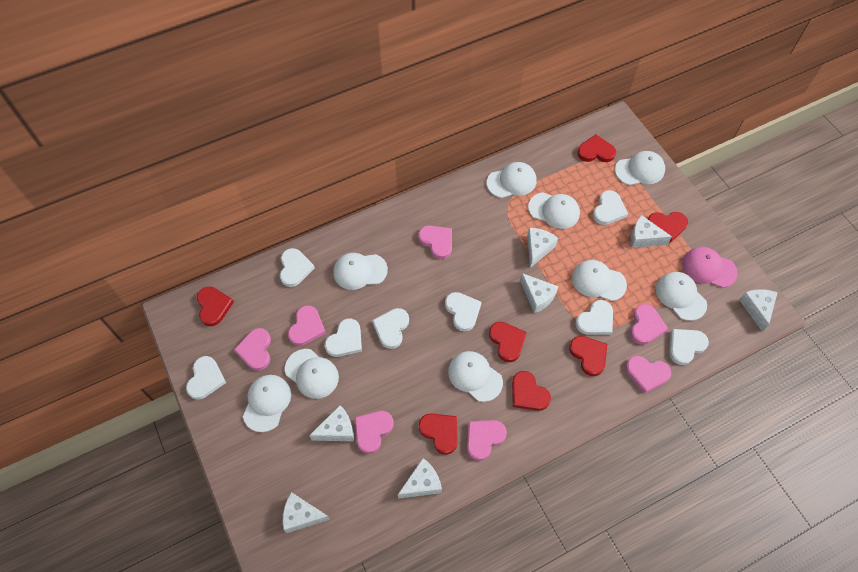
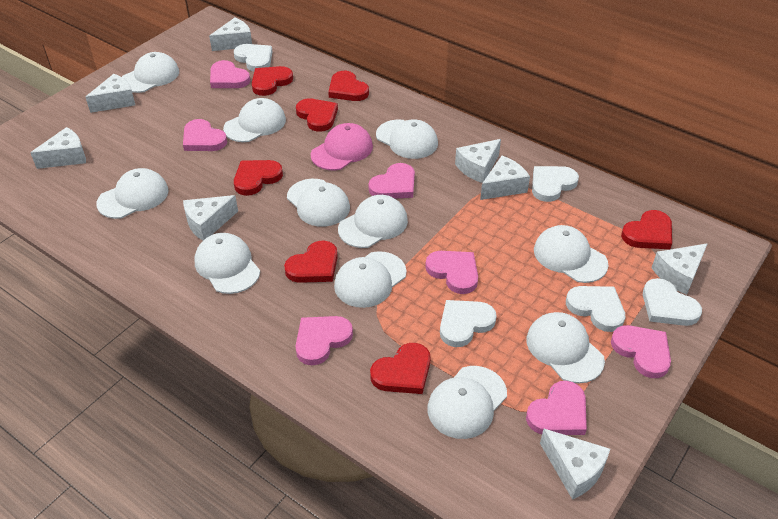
white cap: 9 -> 11
white cheese: 7 -> 8
white heart: 8 -> 5

